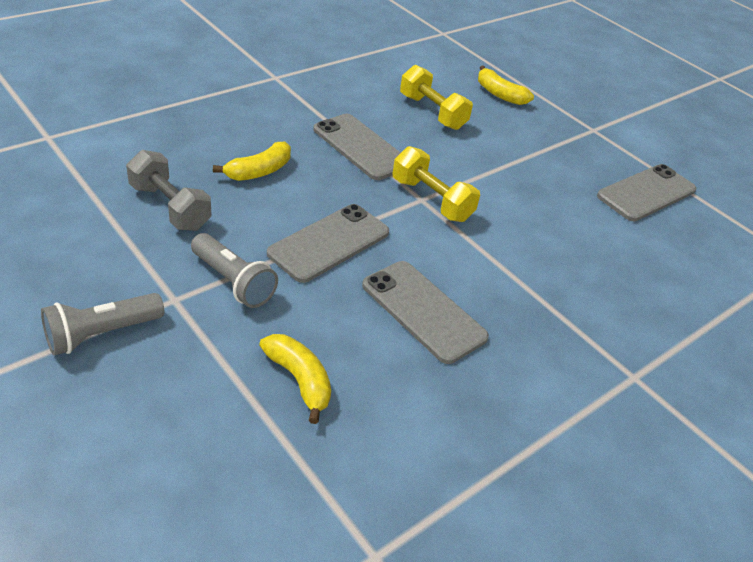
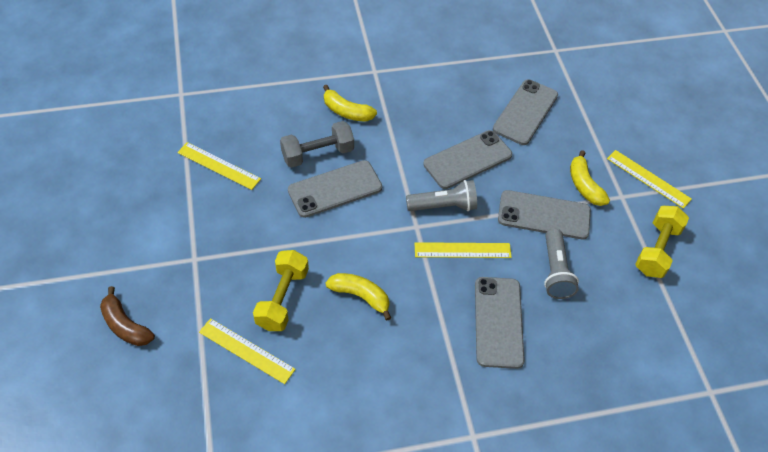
brown banana: 0 -> 1
grey phone: 4 -> 5
yellow ruler: 0 -> 4

